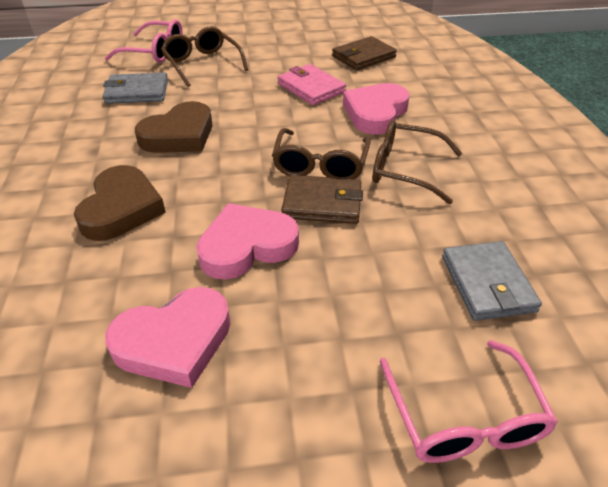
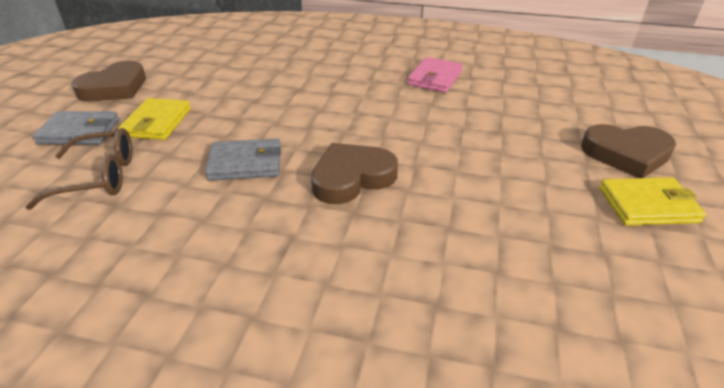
brown glasses: 3 -> 1
brown heart: 2 -> 3
brown wallet: 2 -> 0
pink glasses: 2 -> 0
pink heart: 3 -> 0
yellow wallet: 0 -> 2

